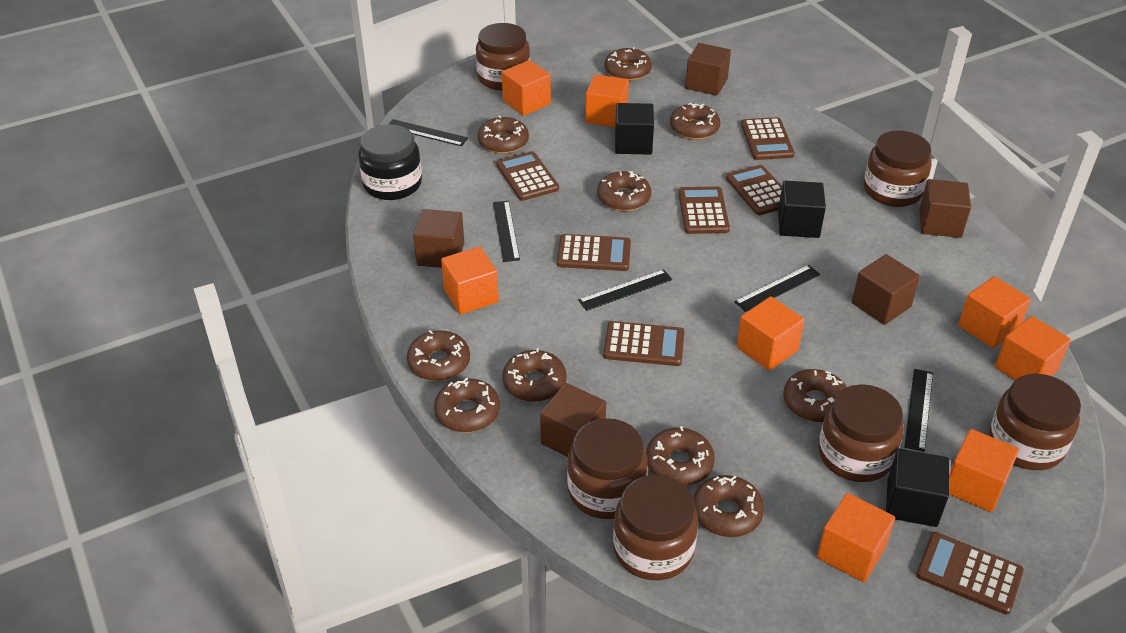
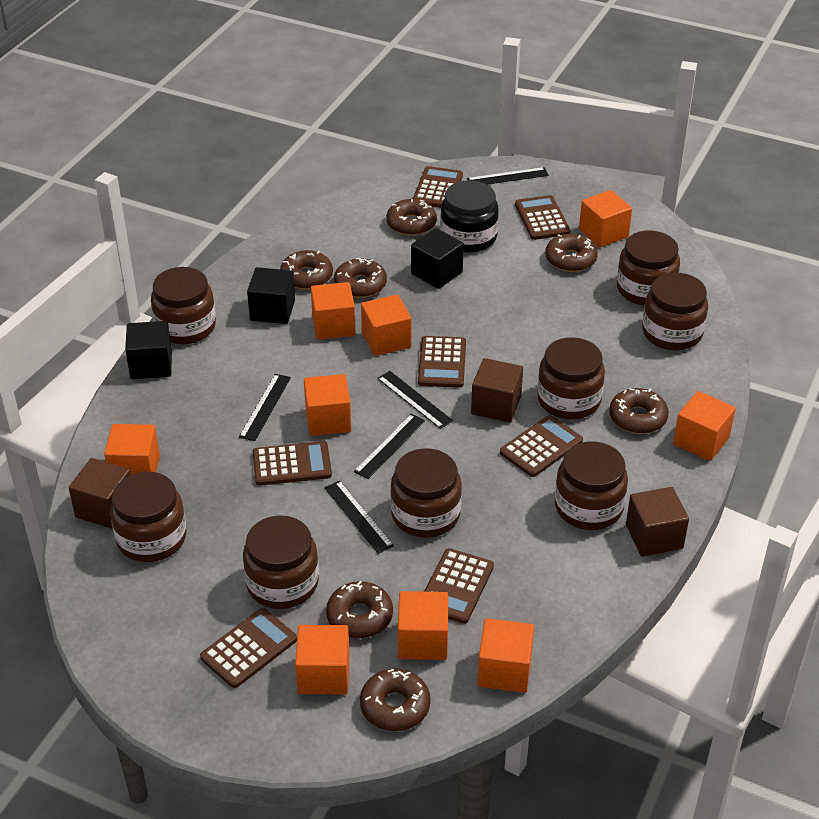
brown cube: 5 -> 3
brown donut: 10 -> 7
brown jar: 6 -> 8
orange cube: 8 -> 9

